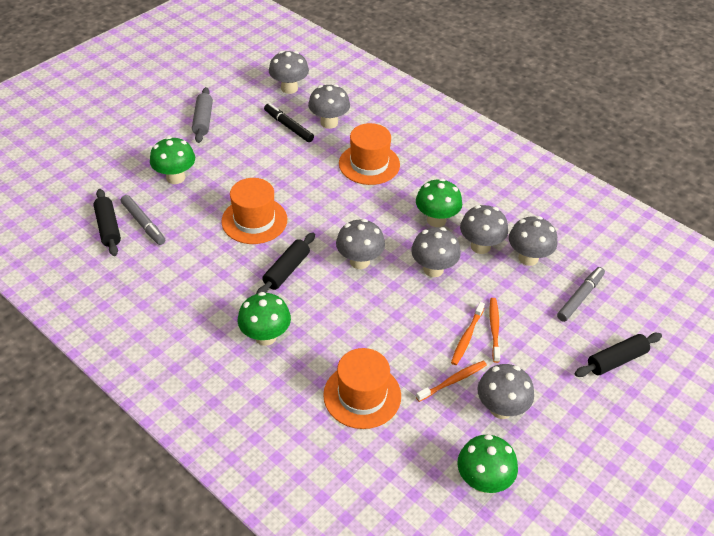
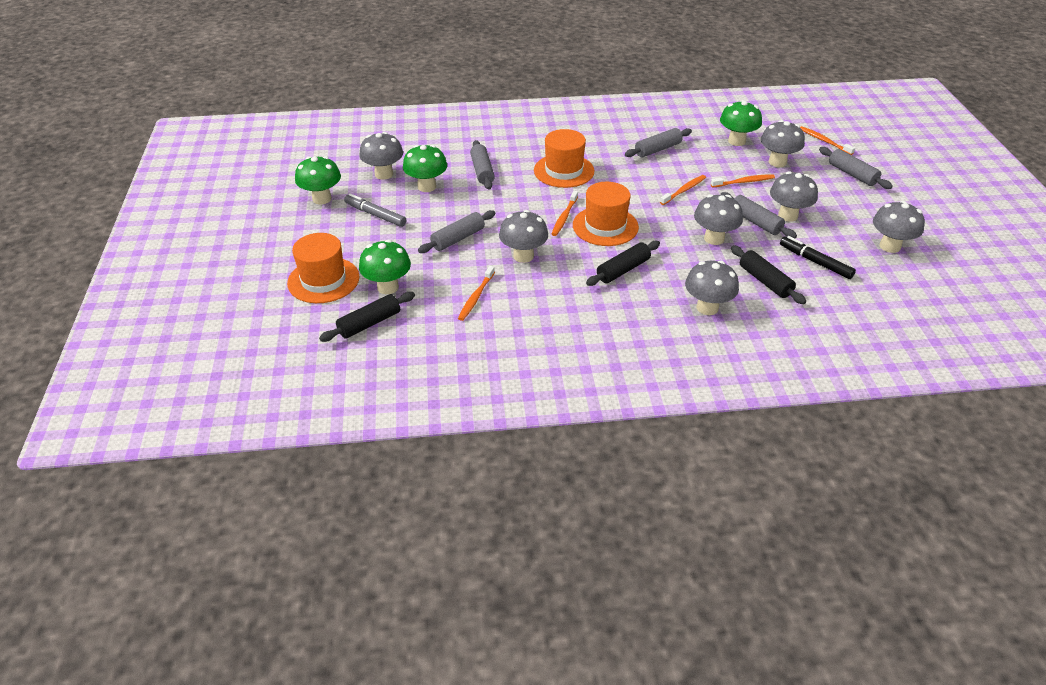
grey marker: 2 -> 1
grey rolling pin: 1 -> 5
orange toothbrush: 3 -> 5

